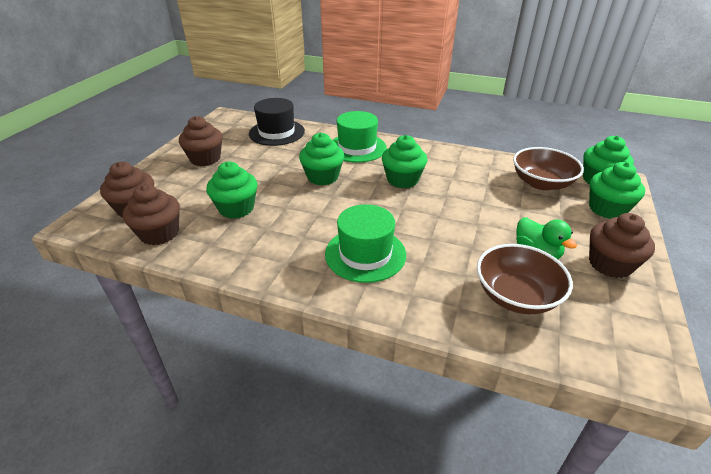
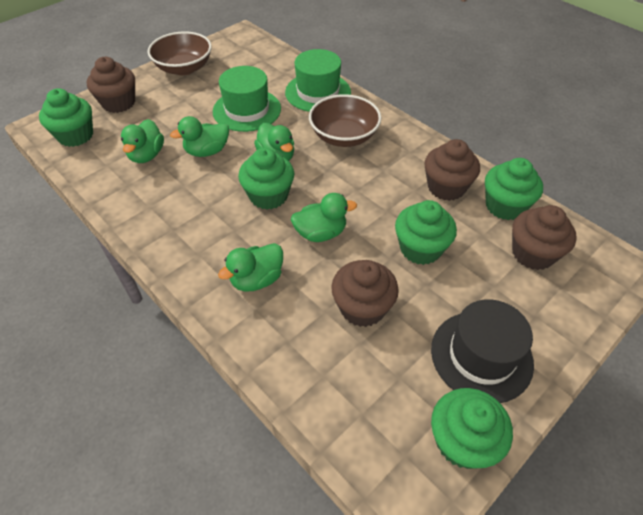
green duck: 1 -> 5

